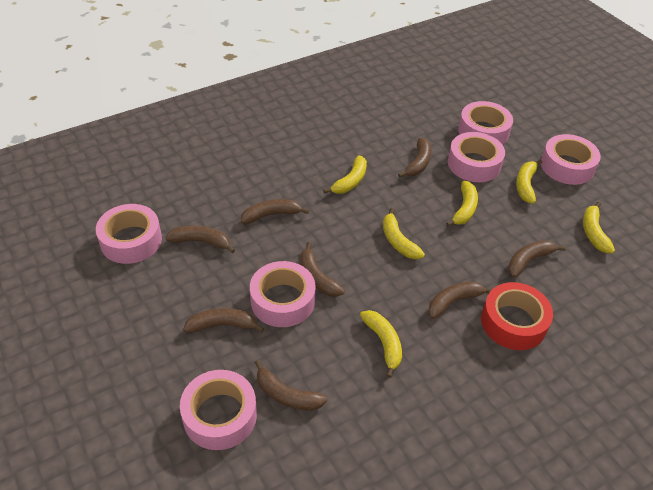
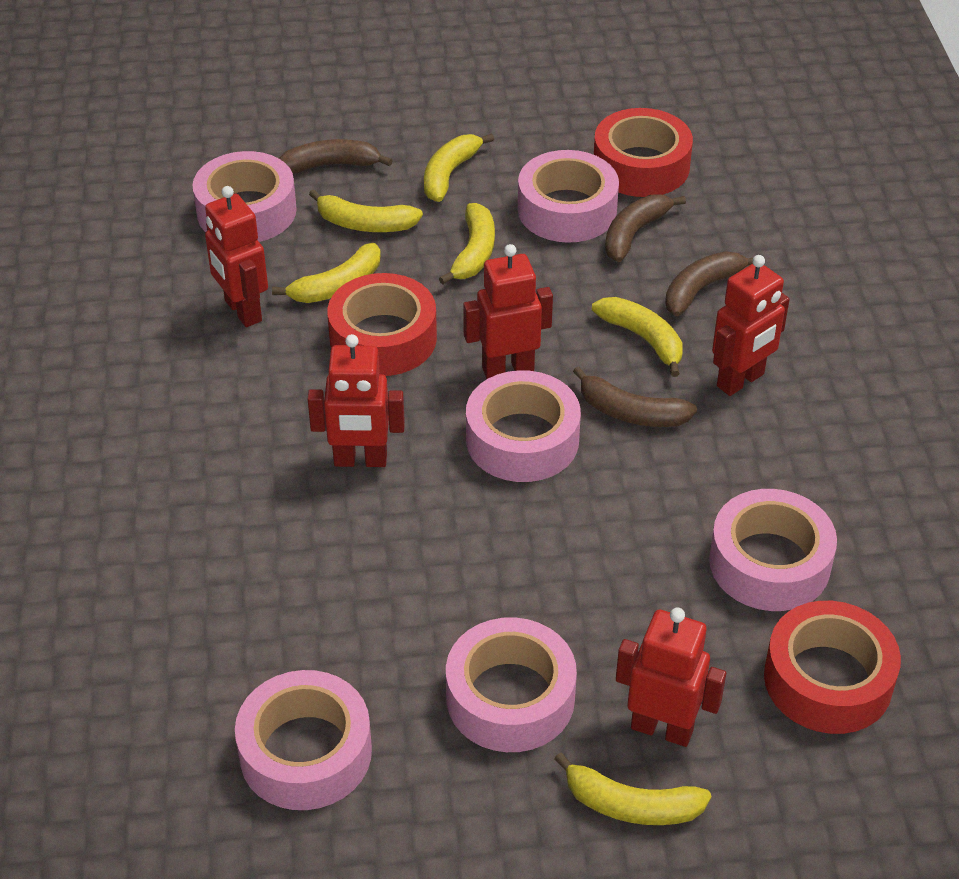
brown banana: 8 -> 4
red robot: 0 -> 5
red tape: 1 -> 3

